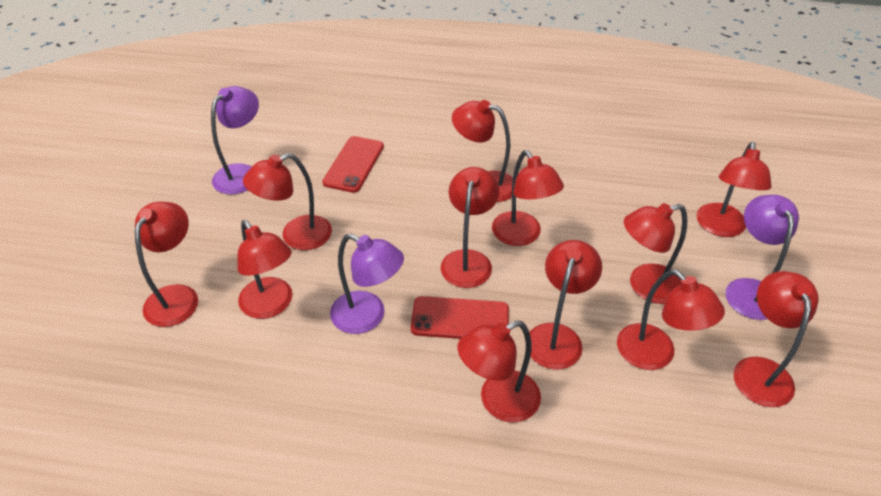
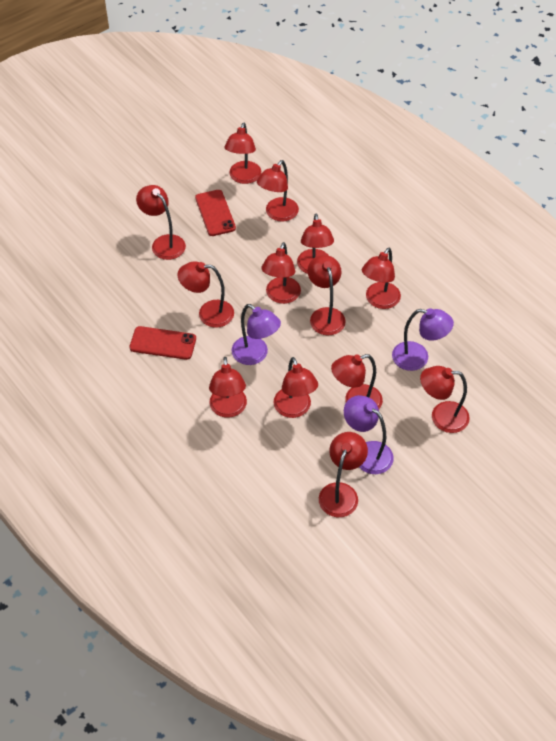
red lamp: 12 -> 13

